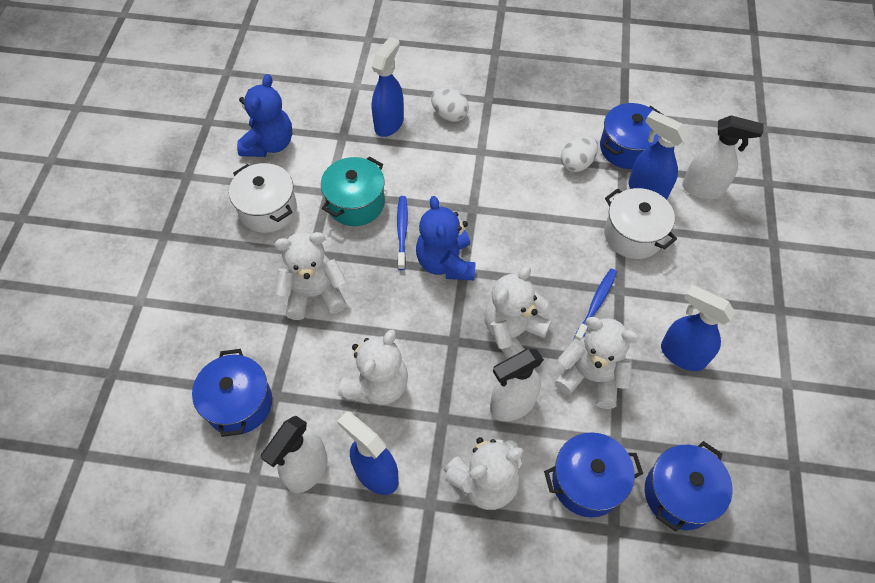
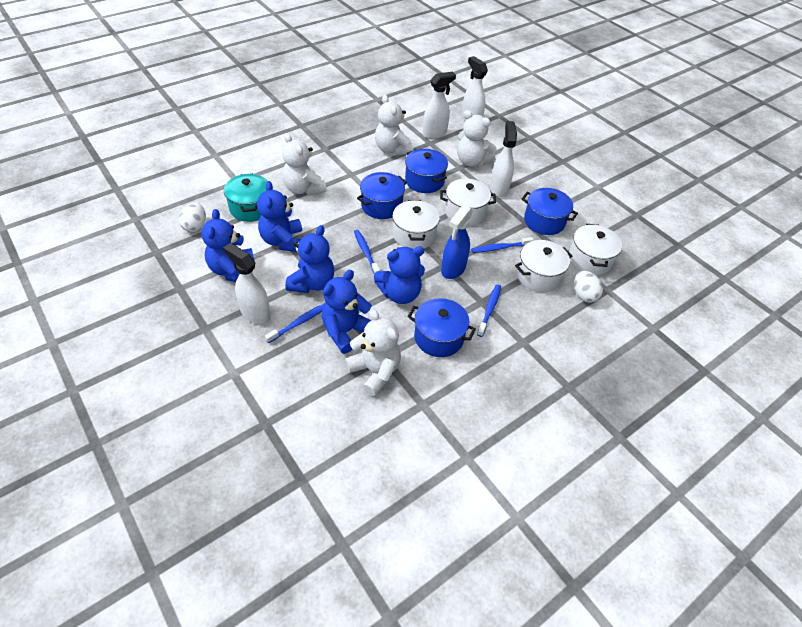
blue spray bottle: 4 -> 1
blue teddy bear: 2 -> 5
blue toothbrush: 2 -> 4
white pot: 2 -> 4
white spray bottle: 3 -> 4
white teddy bear: 5 -> 4

